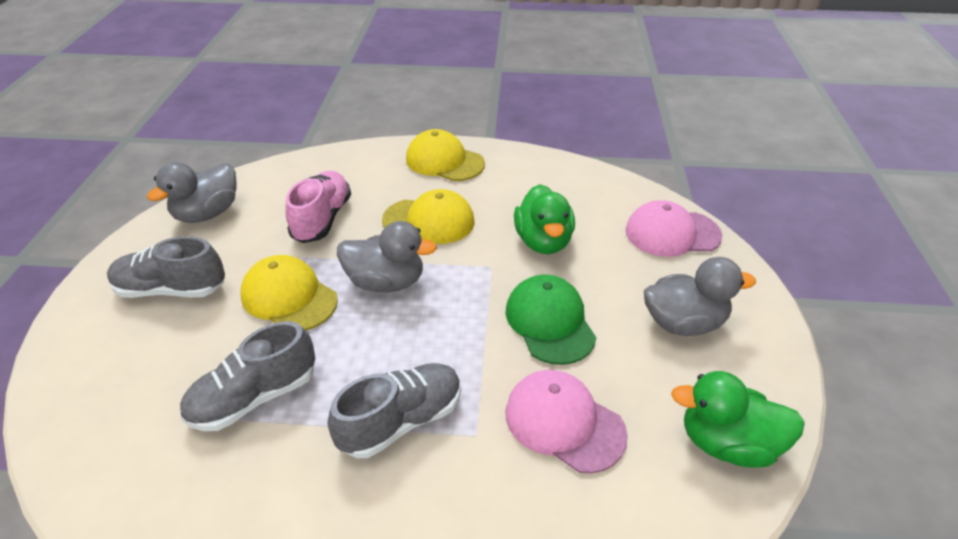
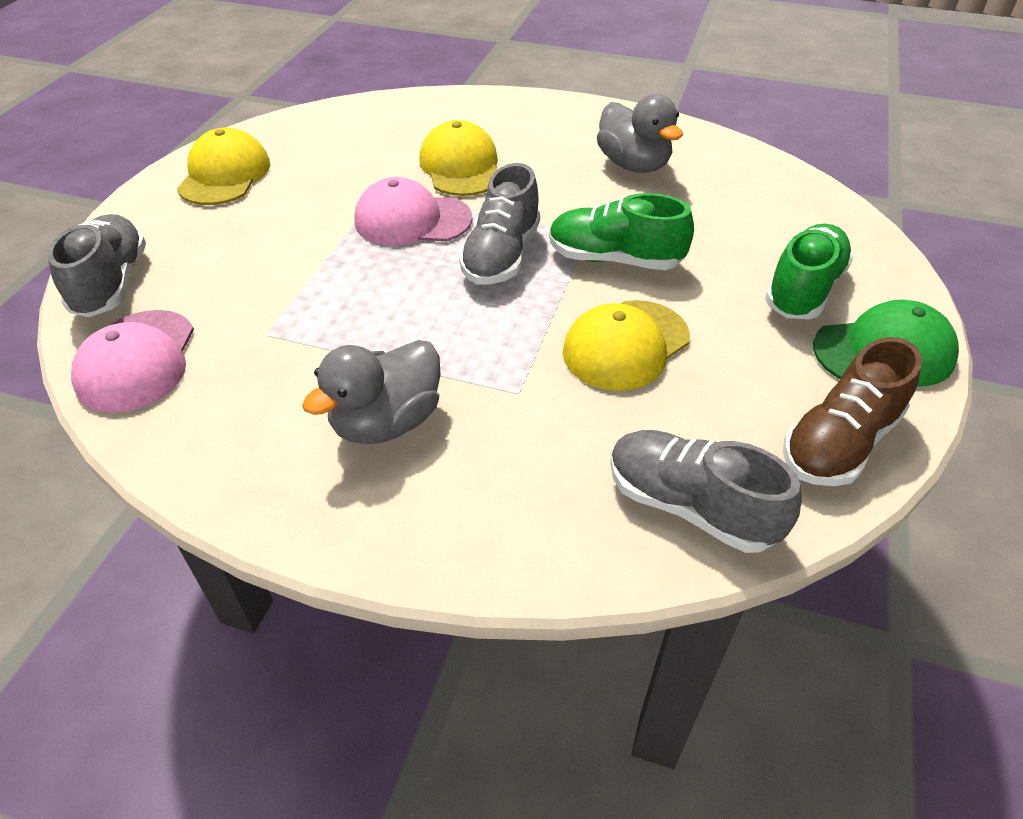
brown shoe: 0 -> 1
green duck: 2 -> 0
green shoe: 0 -> 2
grey duck: 3 -> 2
pink shoe: 1 -> 0

